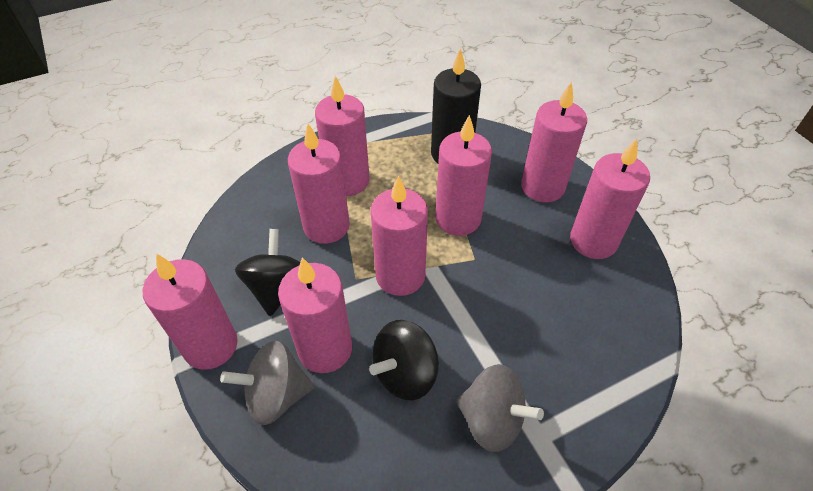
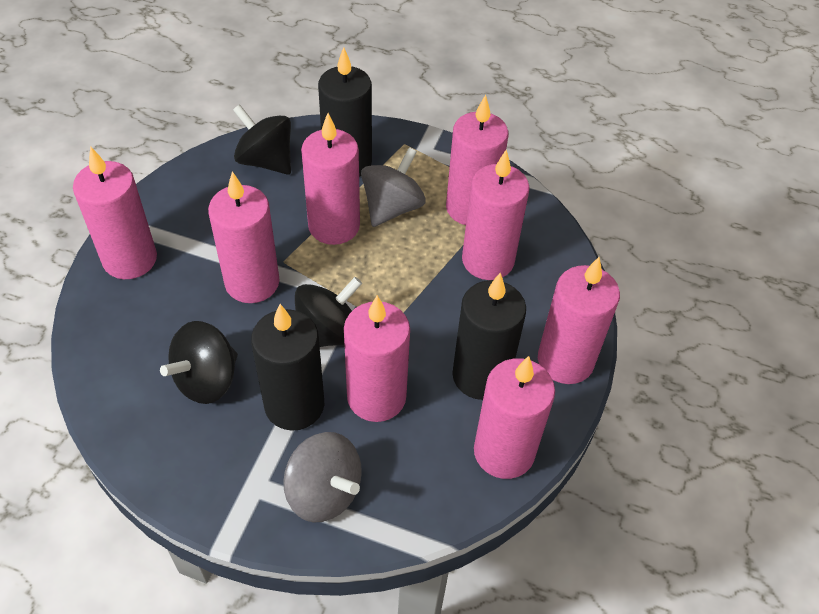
black candle: 1 -> 3
black spinning top: 2 -> 3

